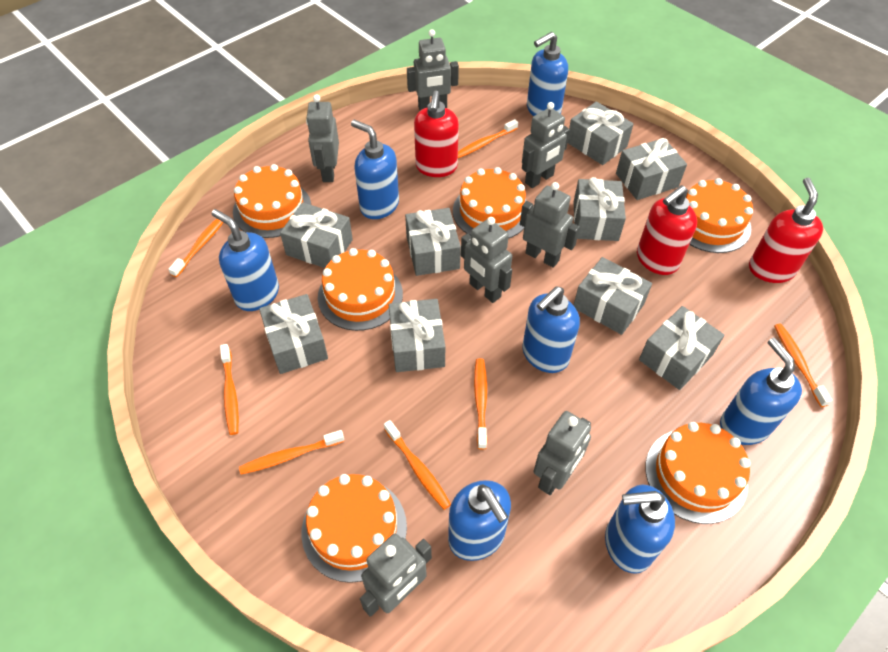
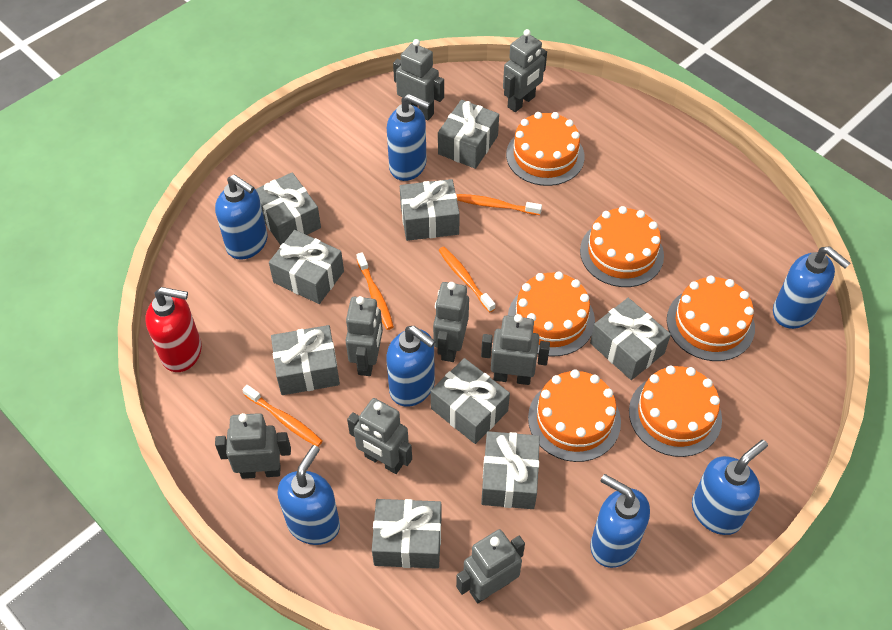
grey robot: 7 -> 8
orange toothbrush: 7 -> 4
red soap dispenser: 3 -> 1

